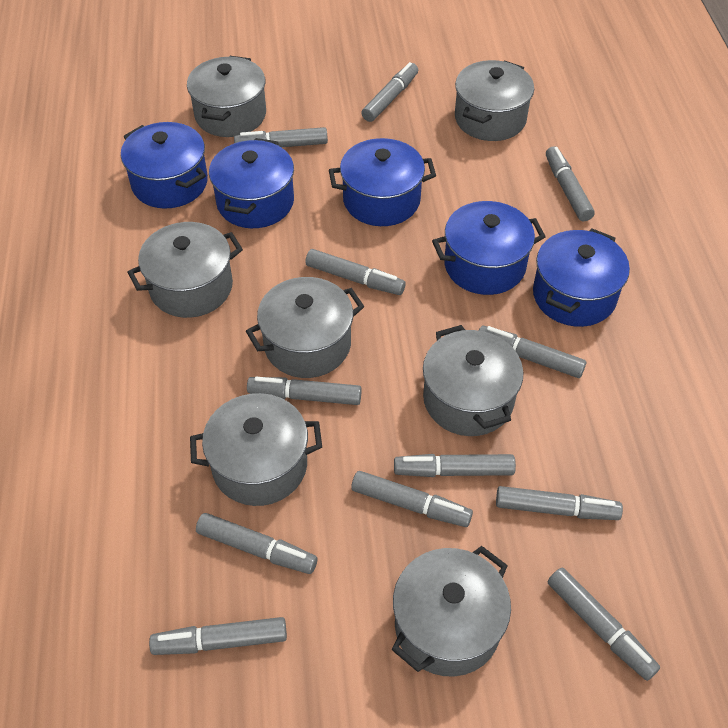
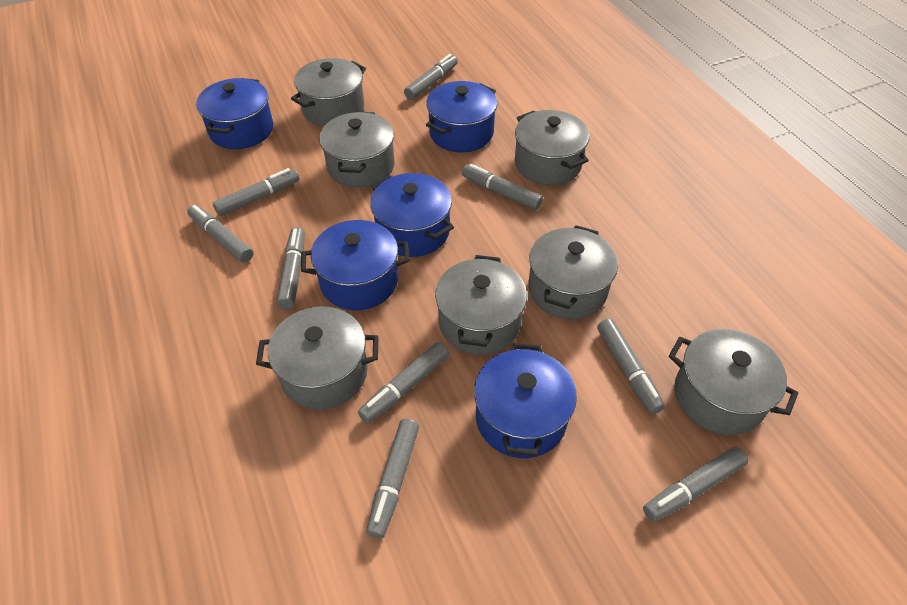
grey marker: 12 -> 9

